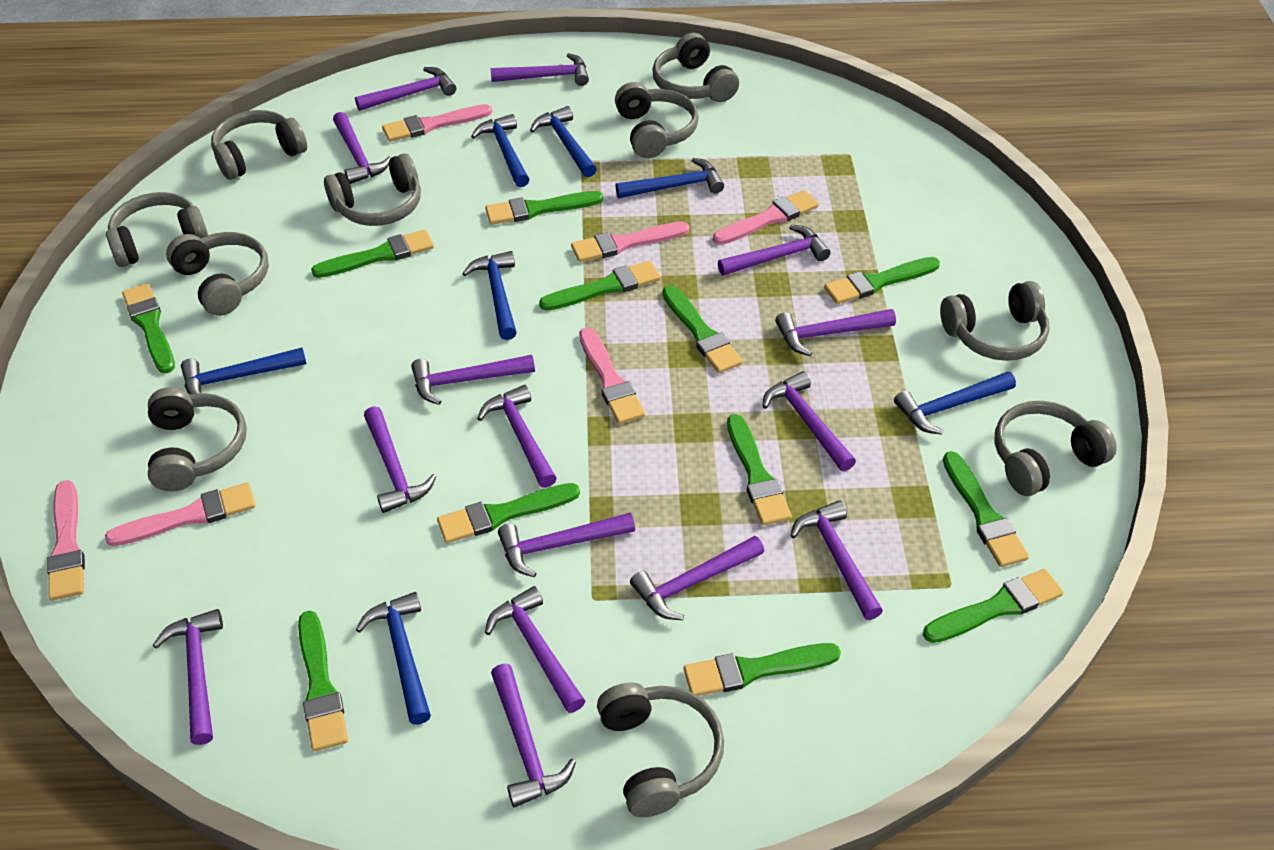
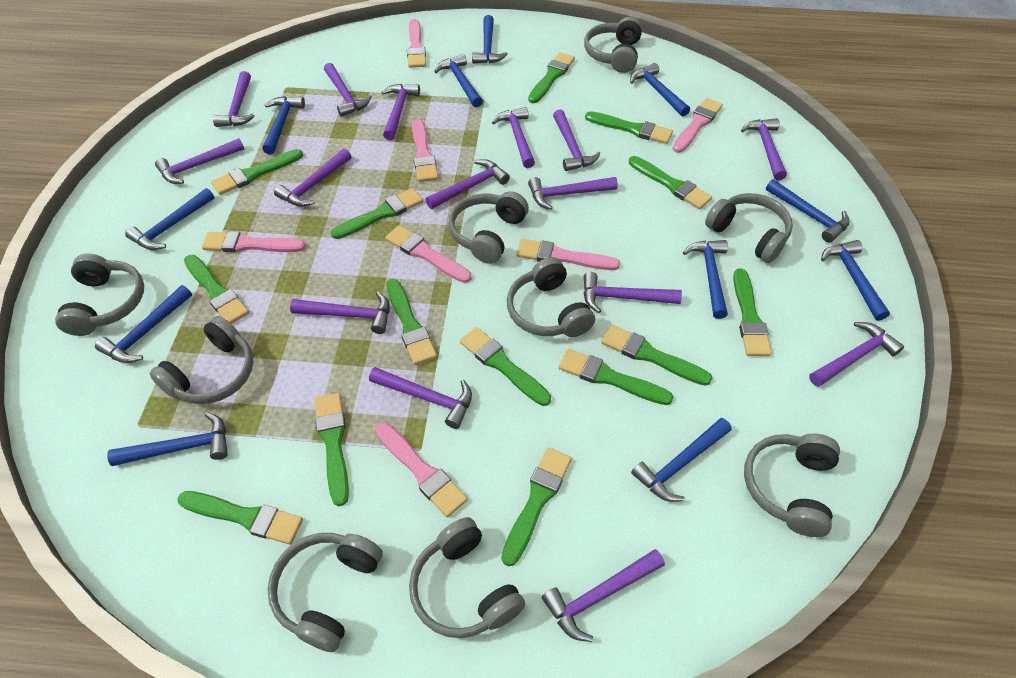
blue hammer: 7 -> 11
green brush: 12 -> 14
grey headphones: 10 -> 9
pink brush: 6 -> 7

